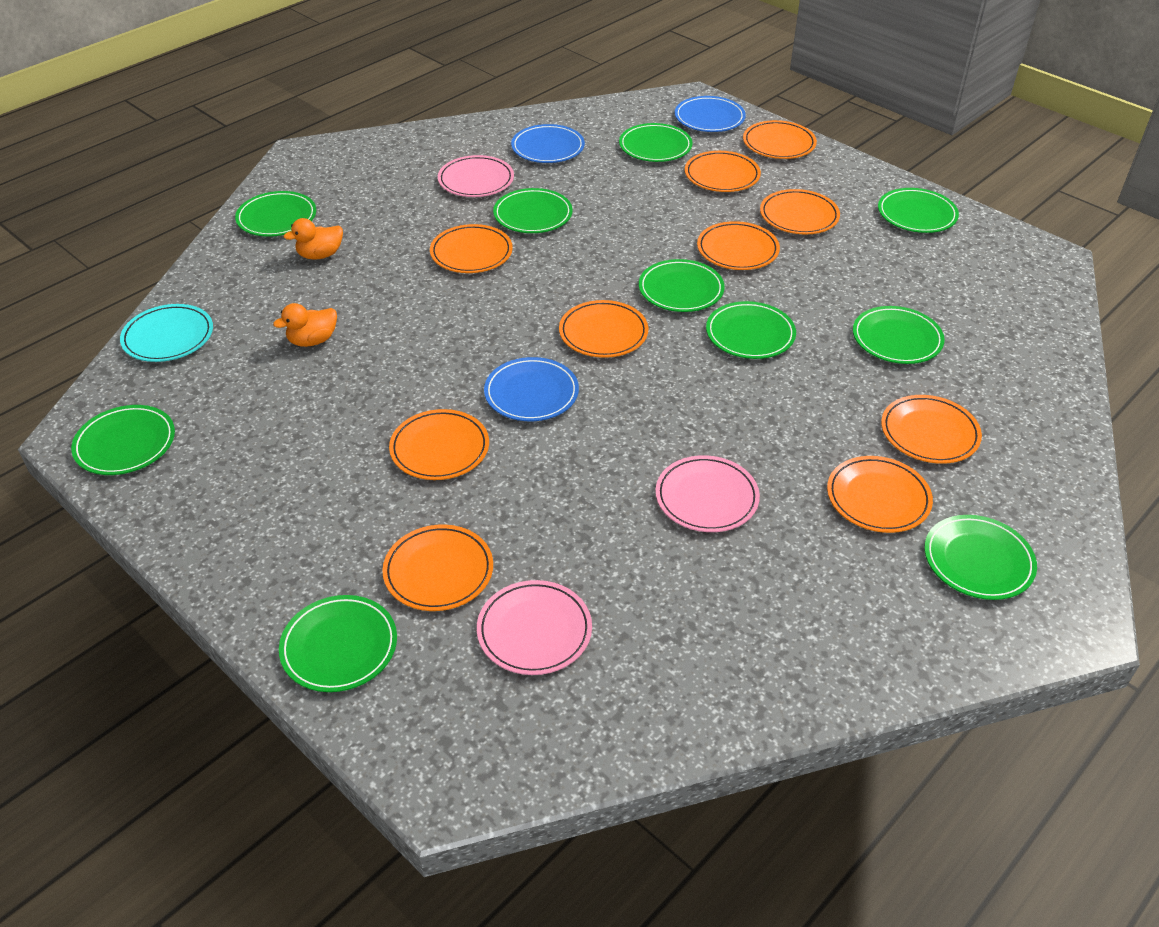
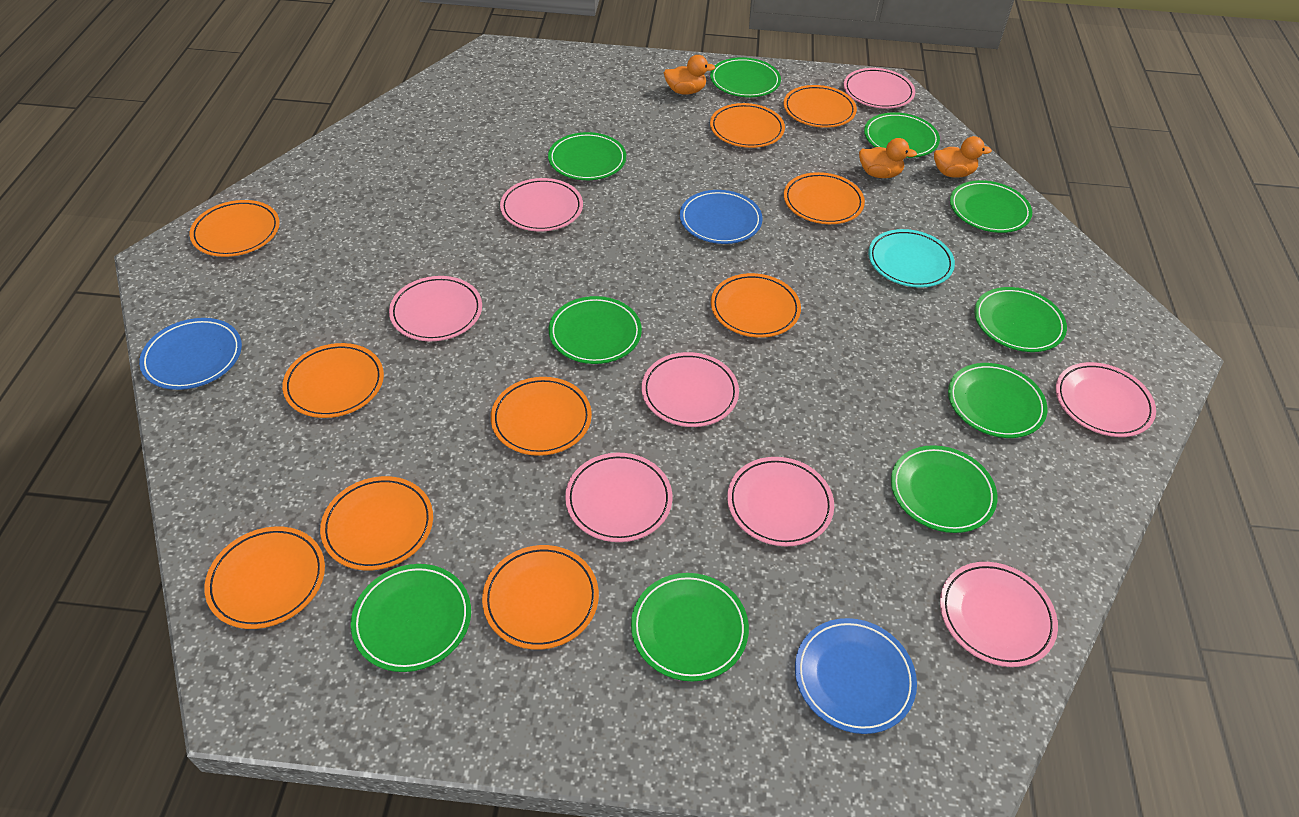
orange duck: 2 -> 3
pink plate: 3 -> 8

